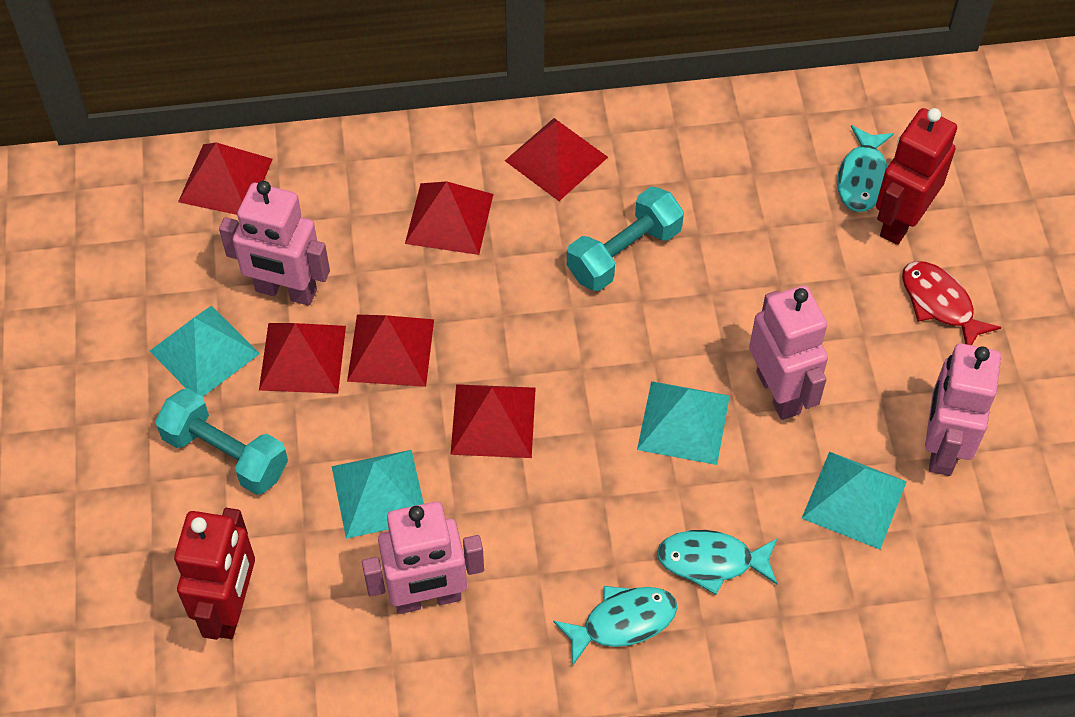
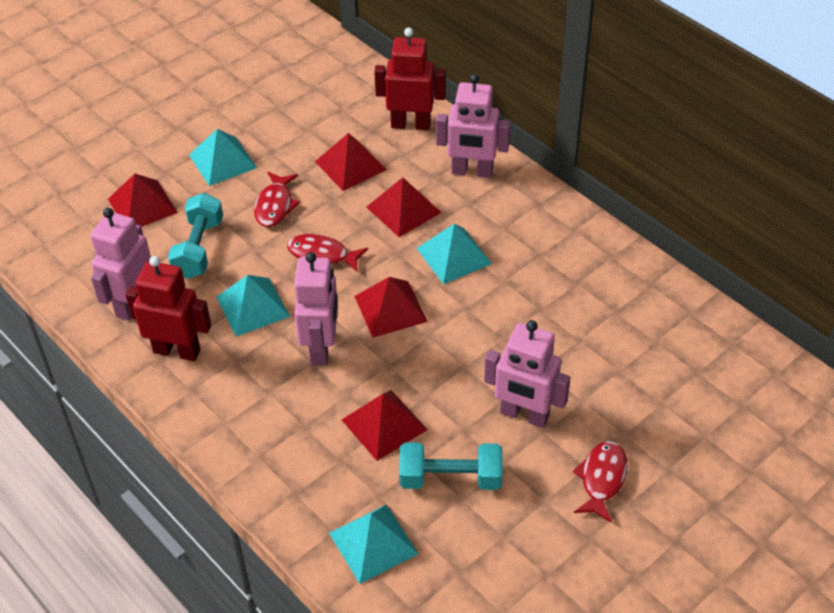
red fish: 1 -> 3
red pyramid: 6 -> 5
turquoise fish: 3 -> 0

